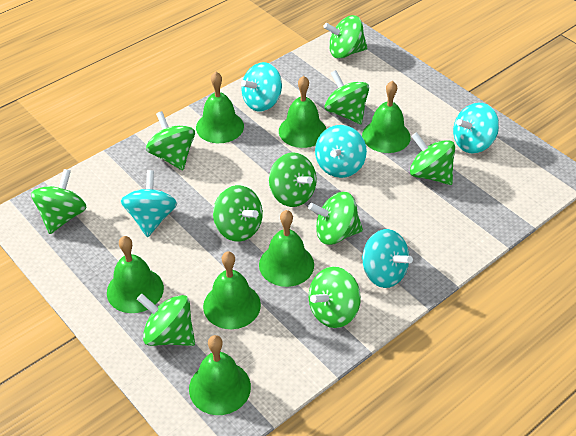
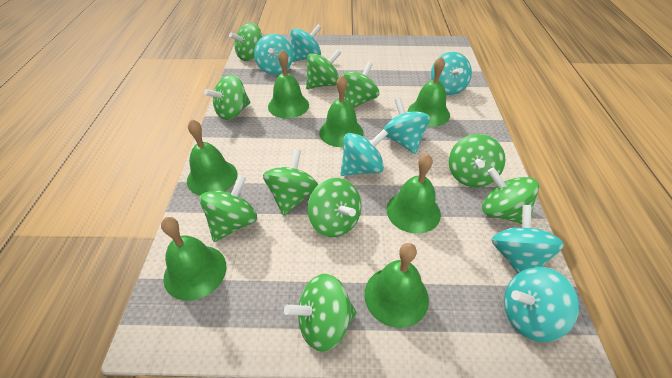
turquoise spinning top: 5 -> 7

